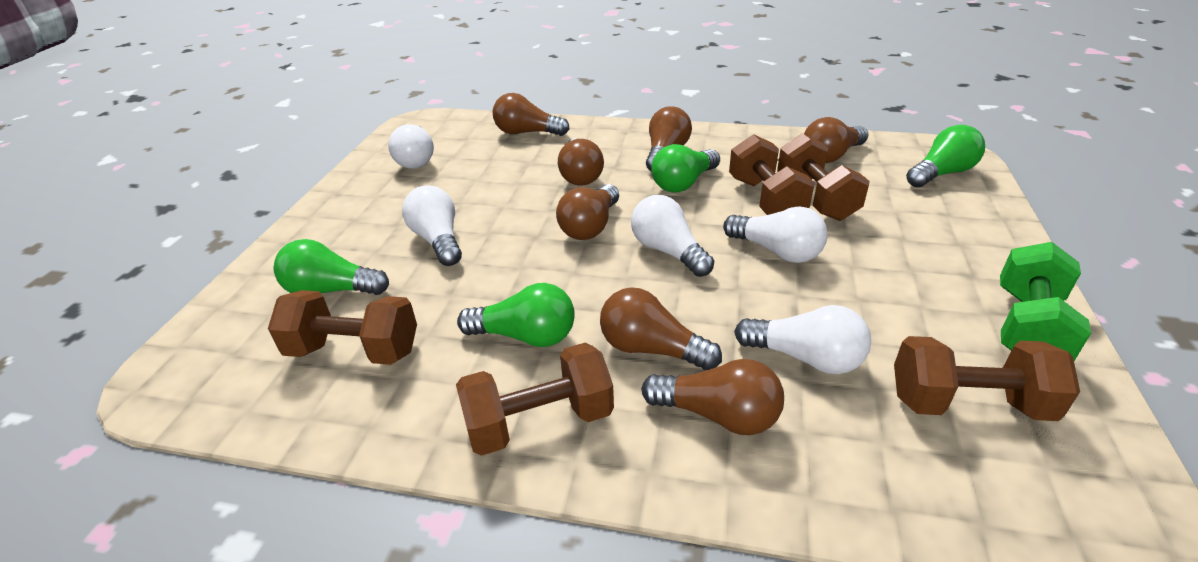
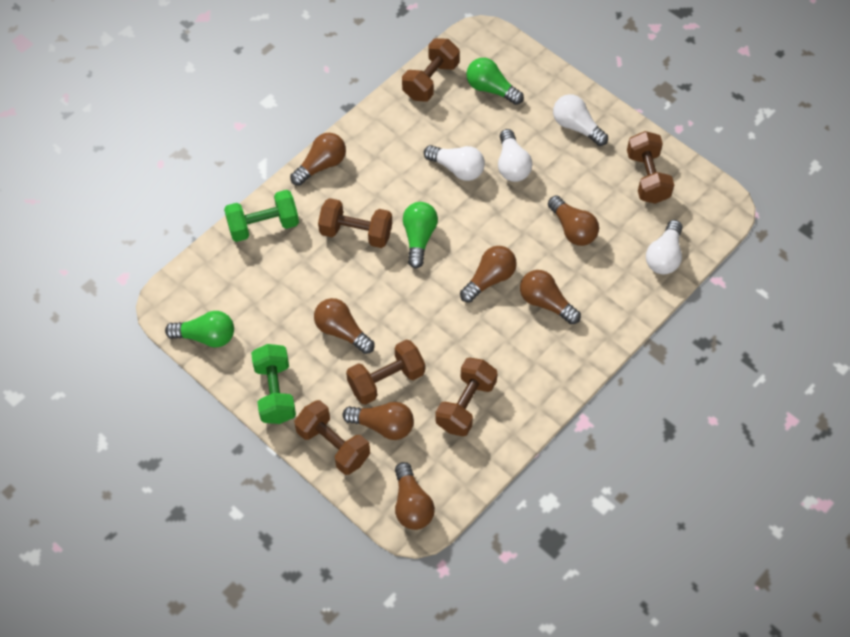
brown dumbbell: 5 -> 6
green dumbbell: 1 -> 2
green light bulb: 4 -> 3
white light bulb: 5 -> 4

